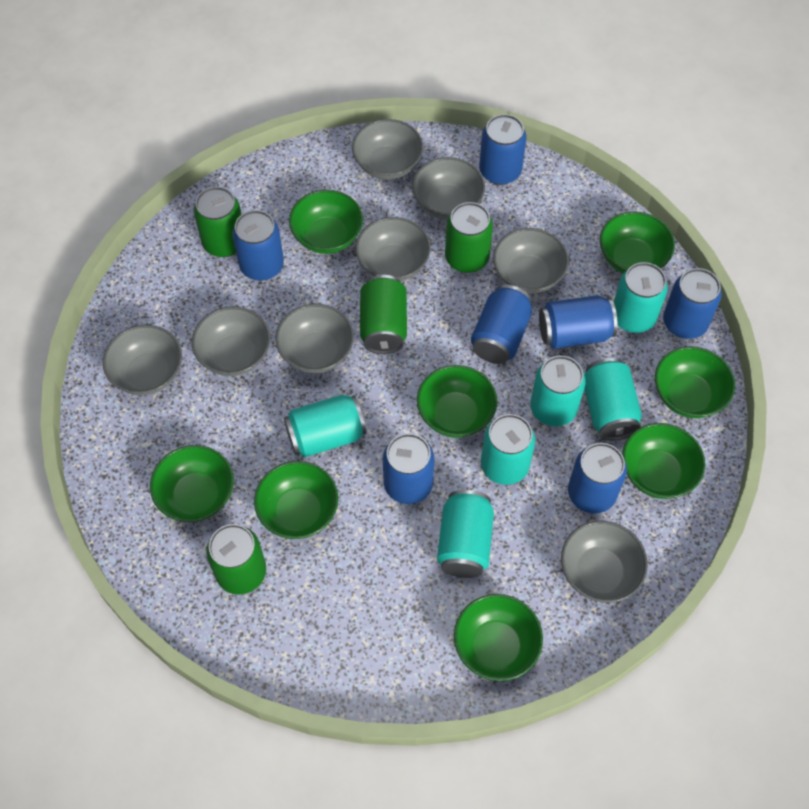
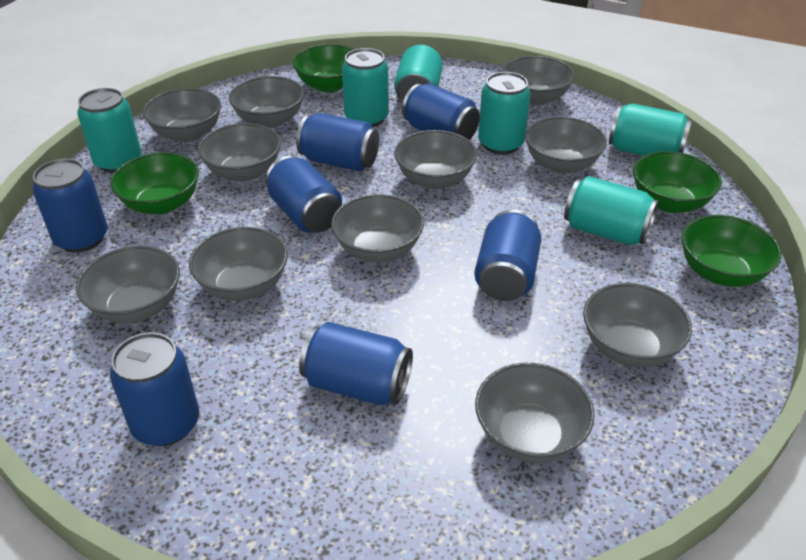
green bowl: 8 -> 4
green can: 4 -> 0
grey bowl: 8 -> 11

